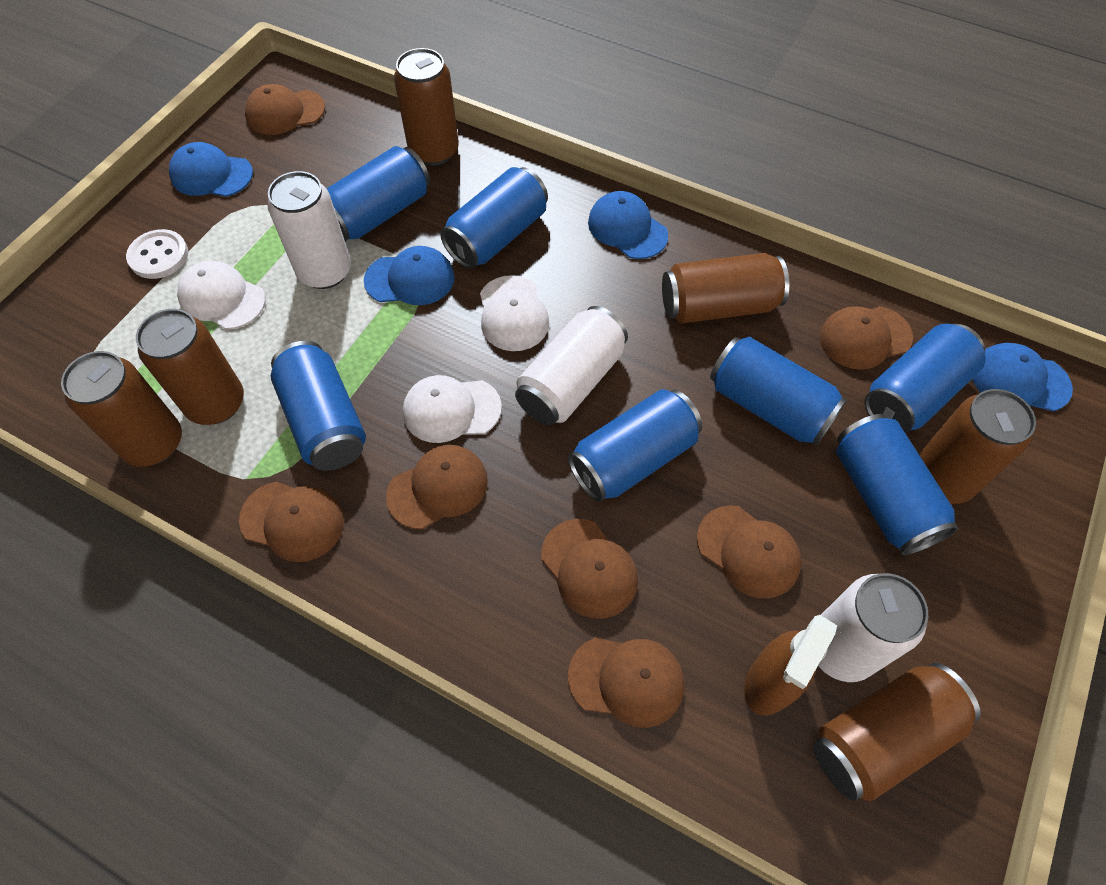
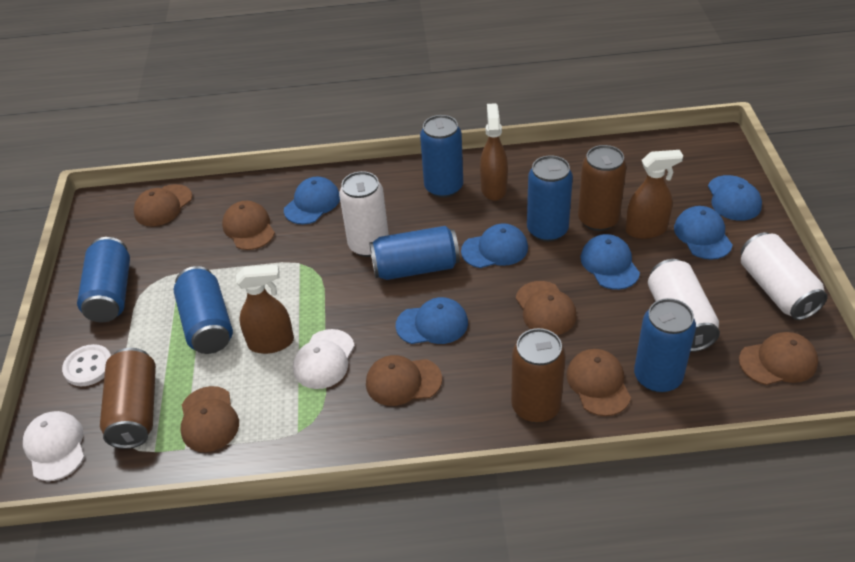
blue can: 7 -> 6
blue cap: 4 -> 6
brown can: 6 -> 3
brown spray bottle: 1 -> 3
white cap: 3 -> 2

